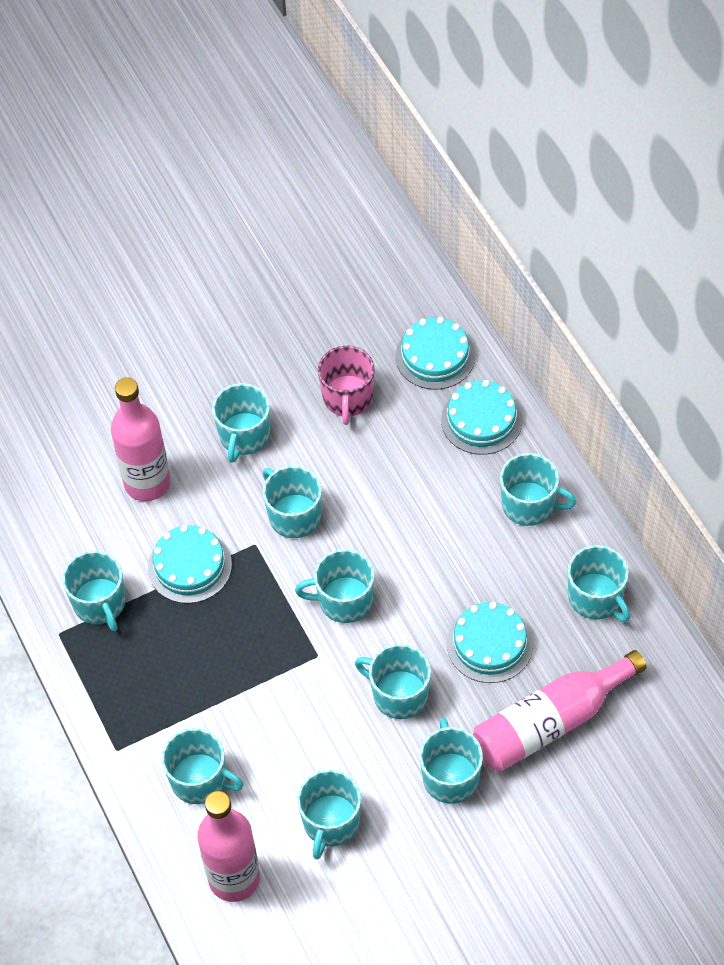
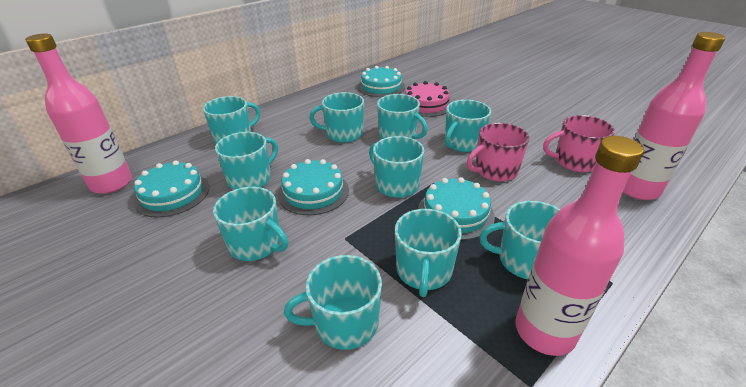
pink cake: 0 -> 1
pink mug: 1 -> 2

